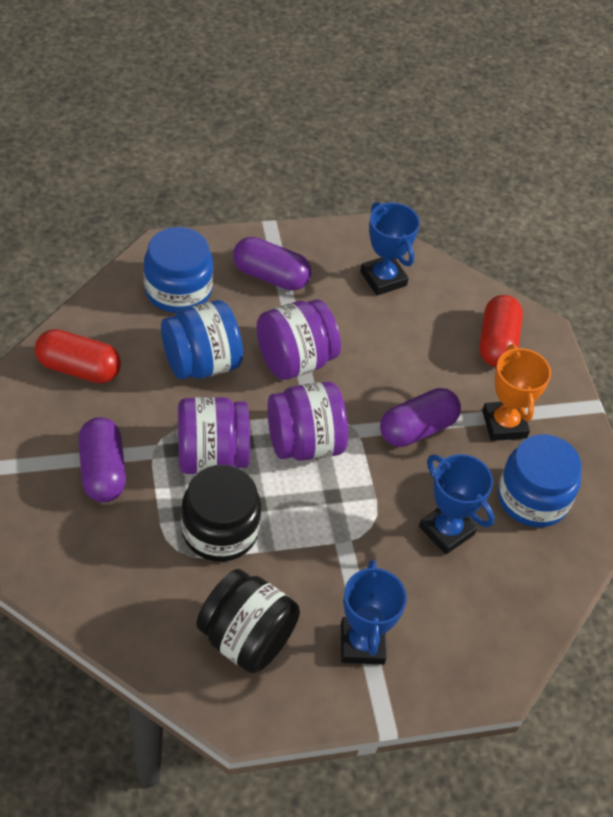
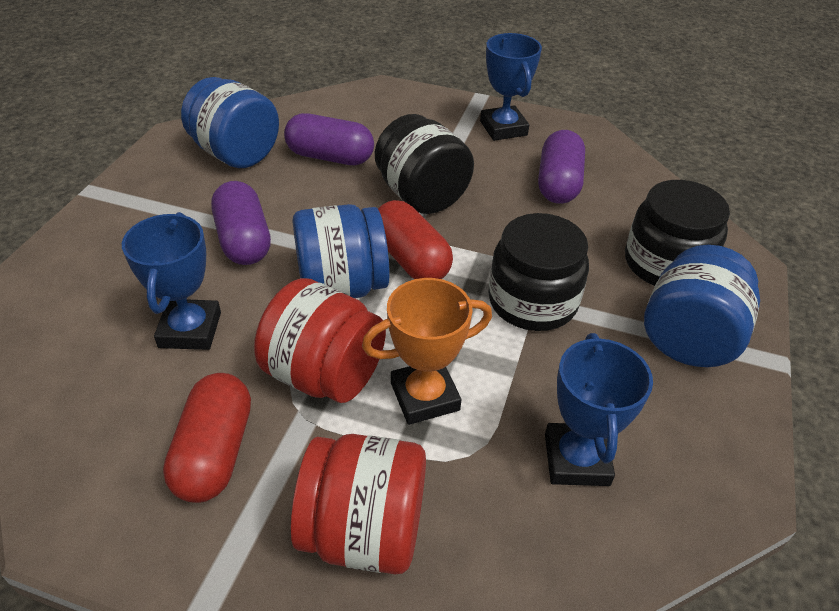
black jar: 2 -> 3
purple jar: 3 -> 0
red jar: 0 -> 2

